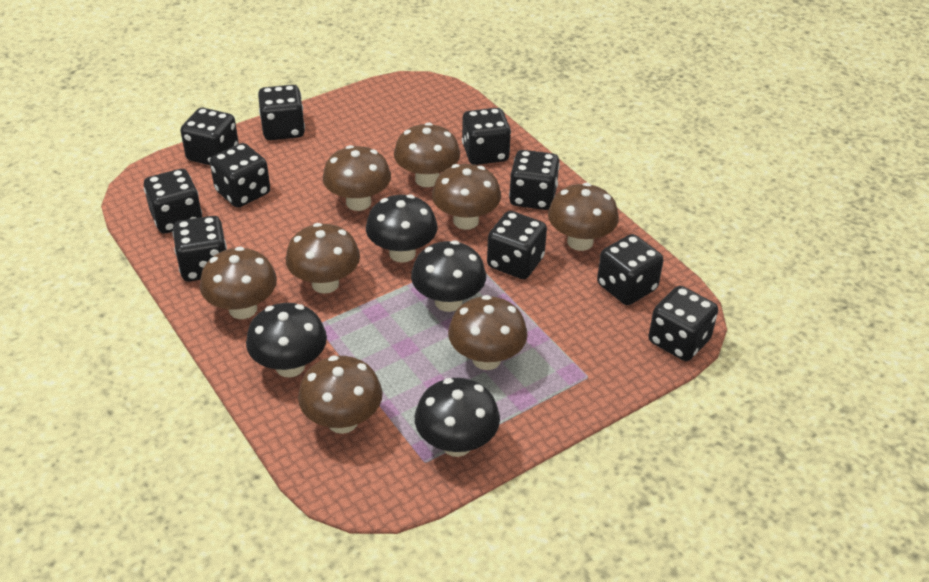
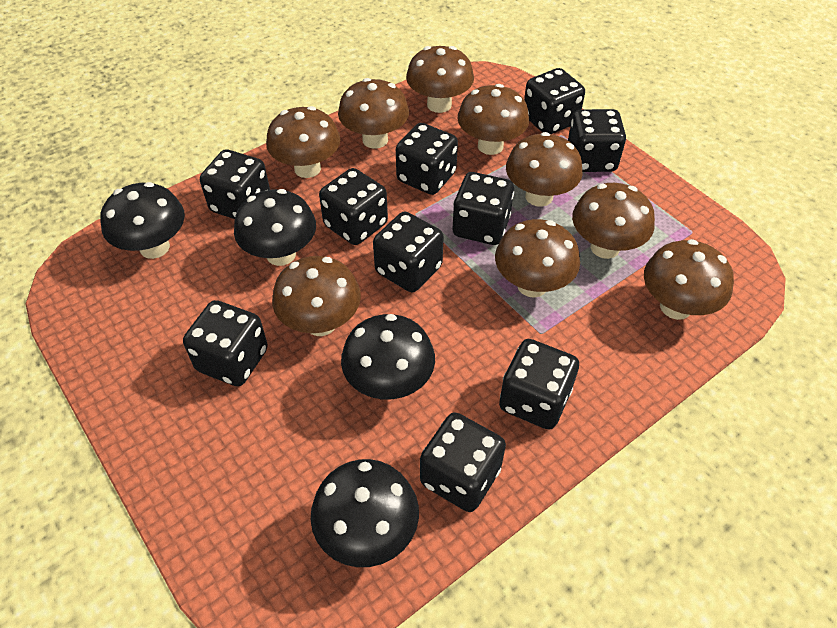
brown mushroom: 8 -> 9

